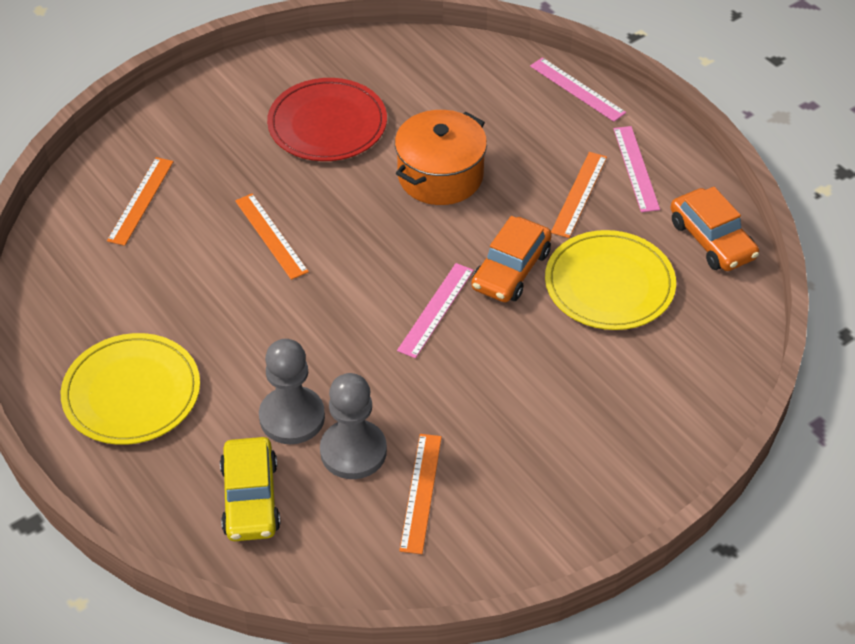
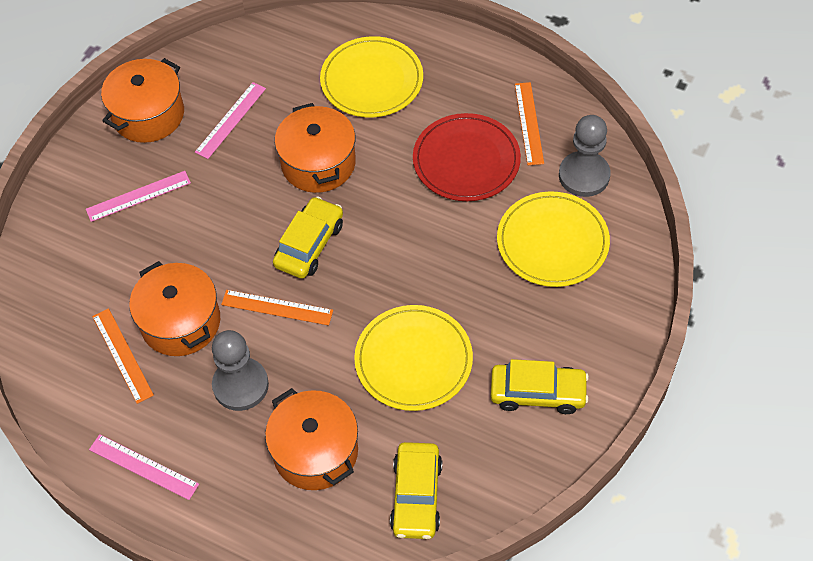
orange car: 2 -> 0
orange pot: 1 -> 4
orange ruler: 4 -> 3
yellow car: 1 -> 3
yellow plate: 2 -> 3

